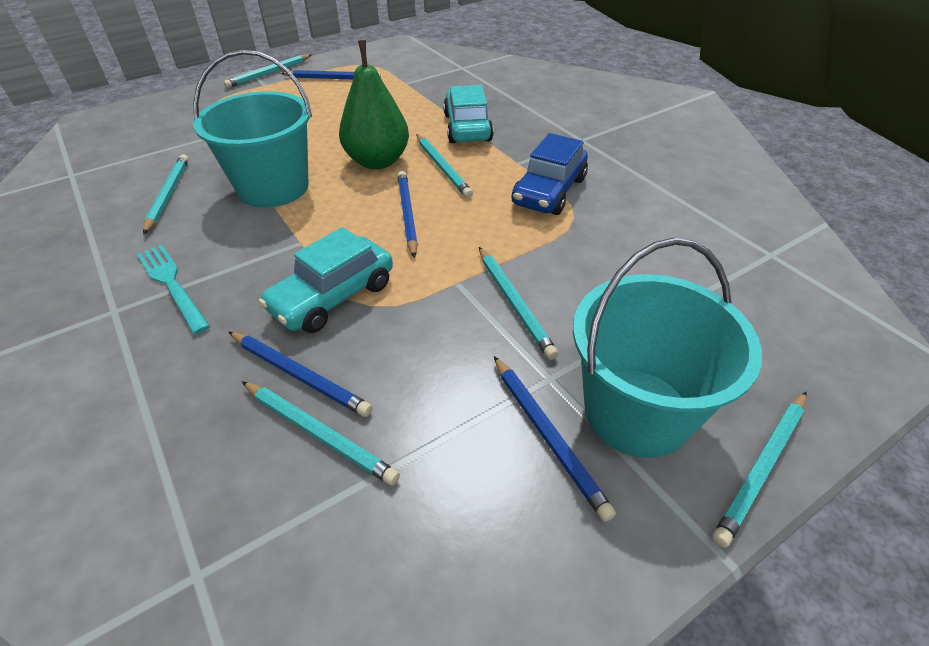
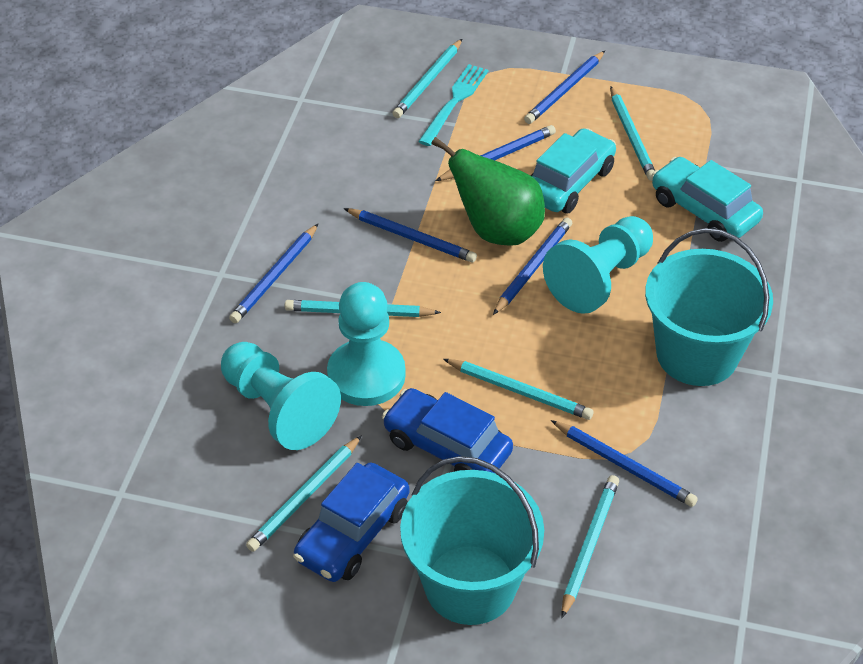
blue car: 1 -> 2
blue pencil: 4 -> 6
turquoise pawn: 0 -> 3

